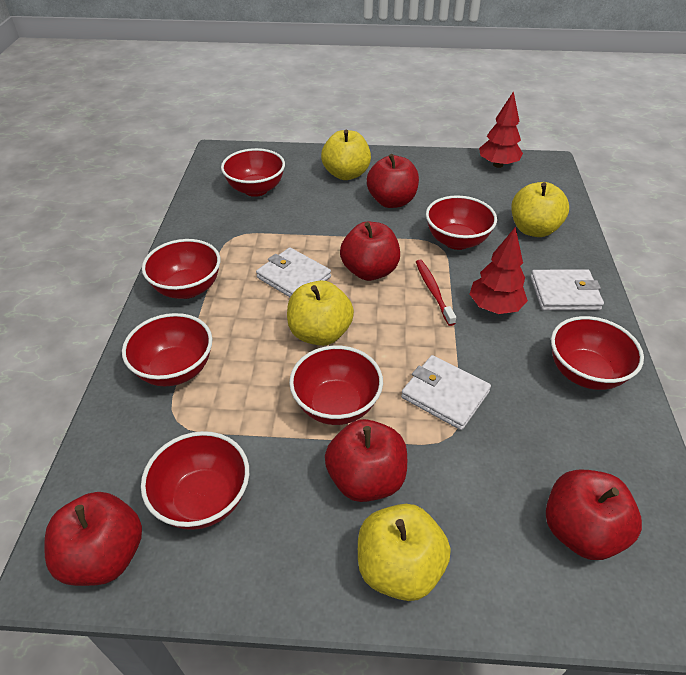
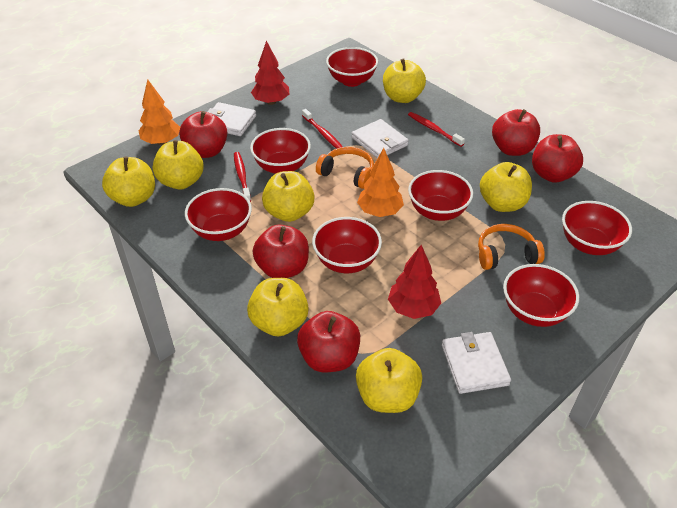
orange headphones: 0 -> 2
orange tree: 0 -> 2
red toothbrush: 1 -> 3
yellow apple: 4 -> 7

